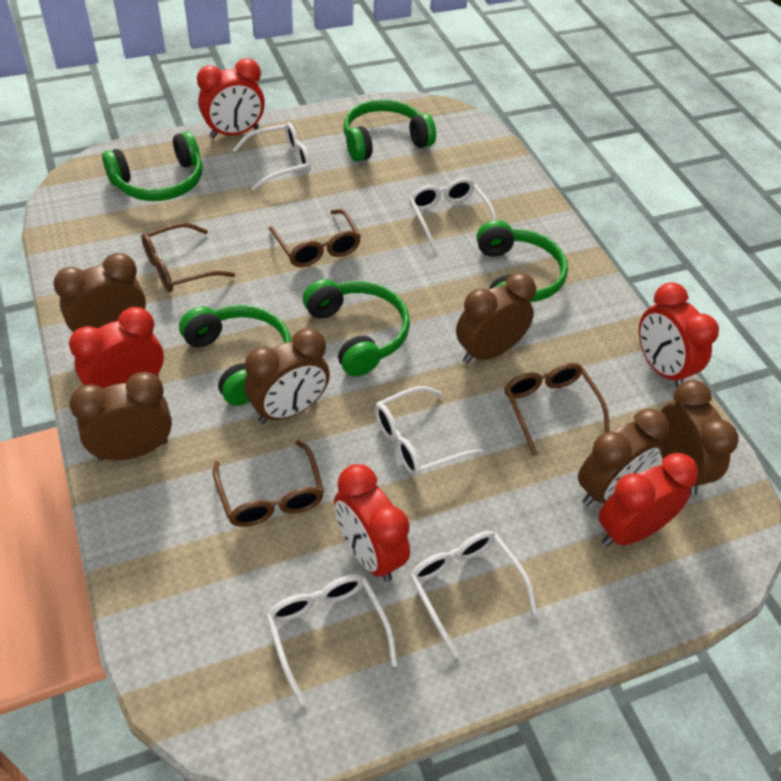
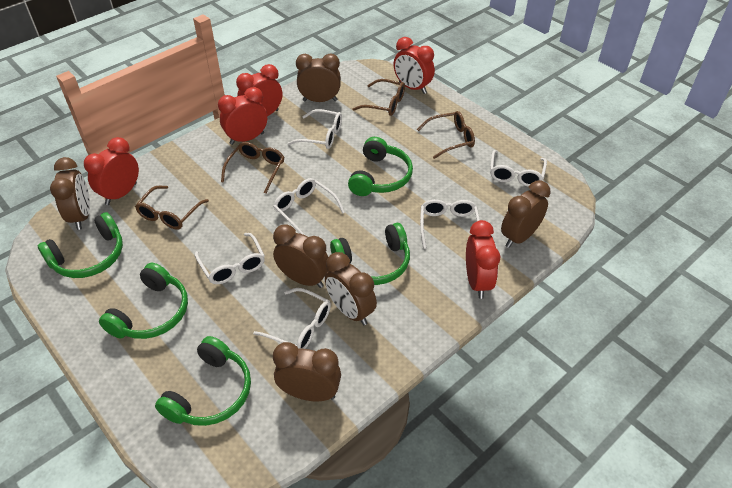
white glasses: 5 -> 6

